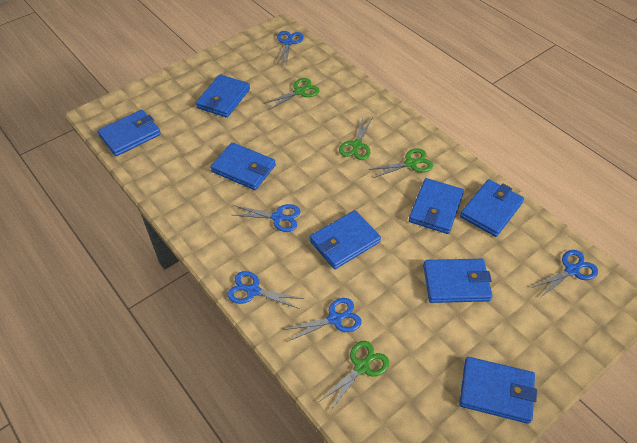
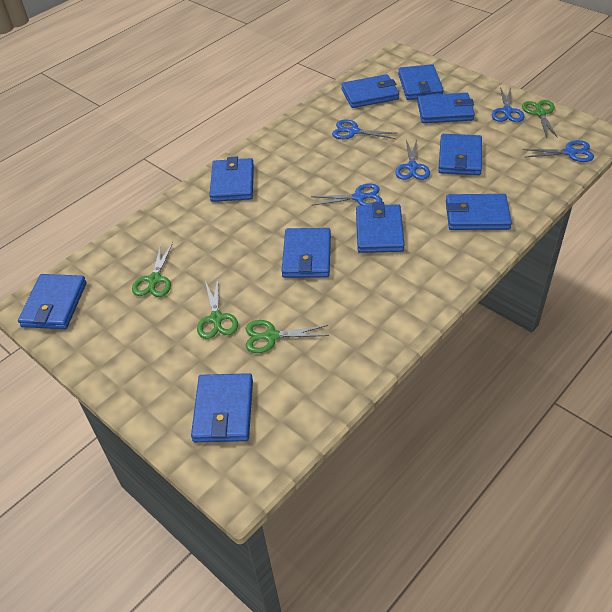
blue wallet: 8 -> 10

